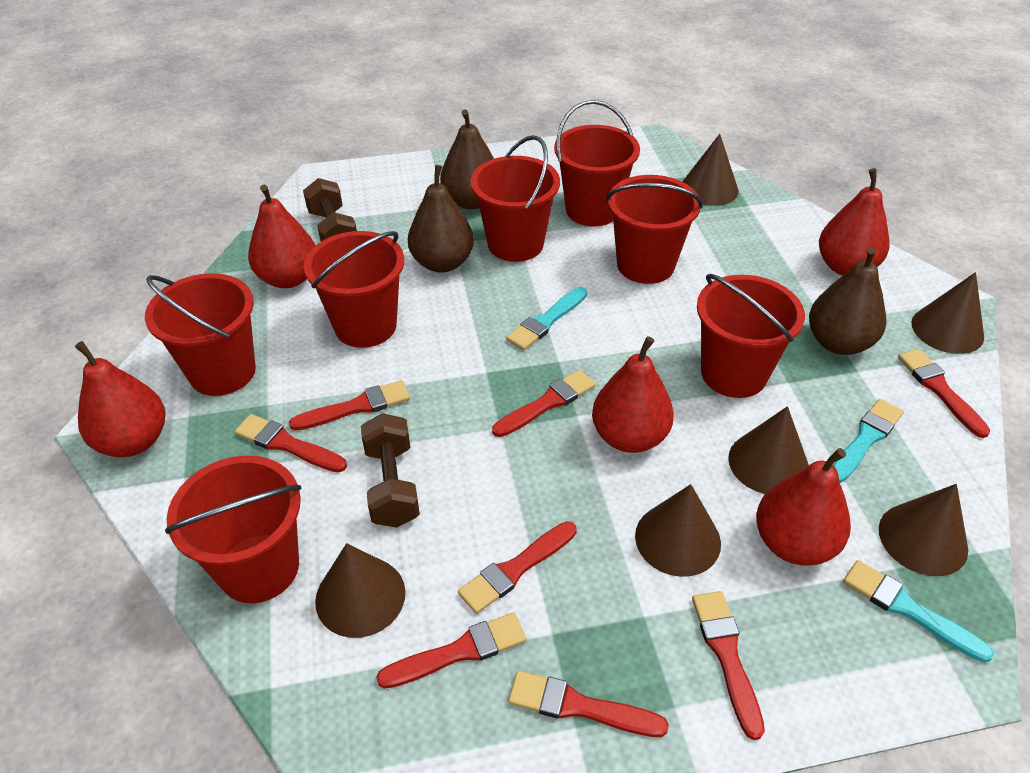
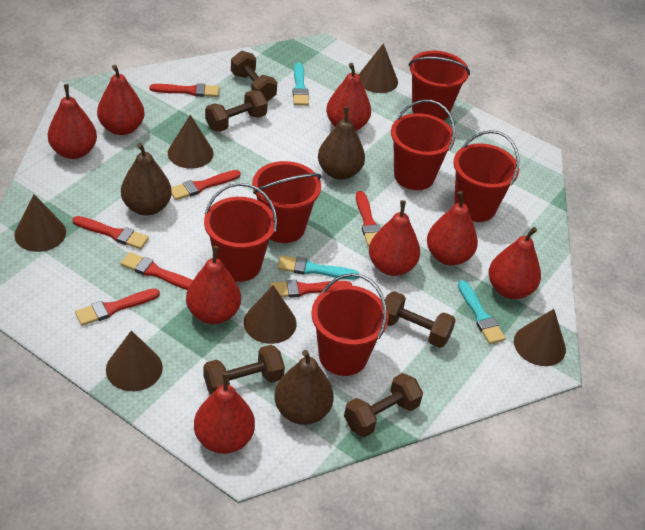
brown dumbbell: 2 -> 5
red brush: 8 -> 7
red bucket: 7 -> 6
red pear: 5 -> 8

